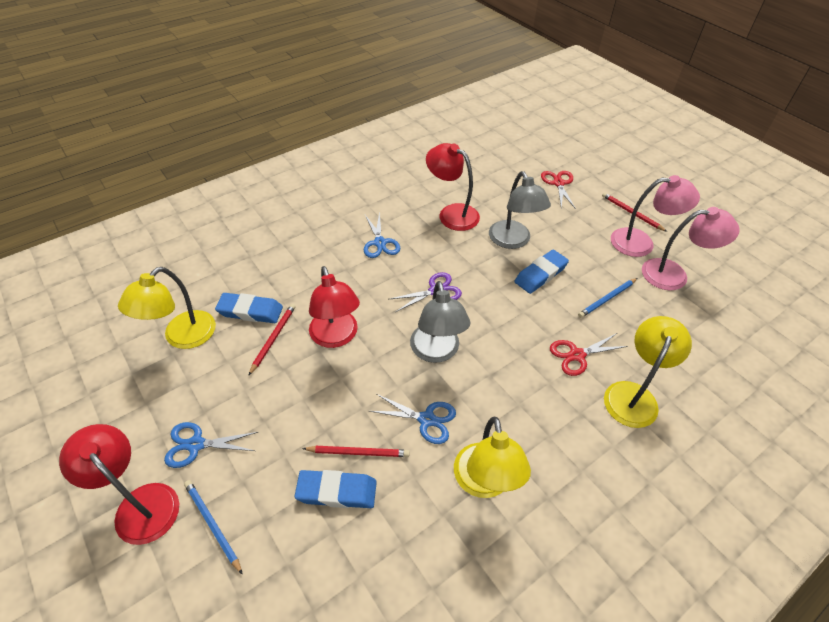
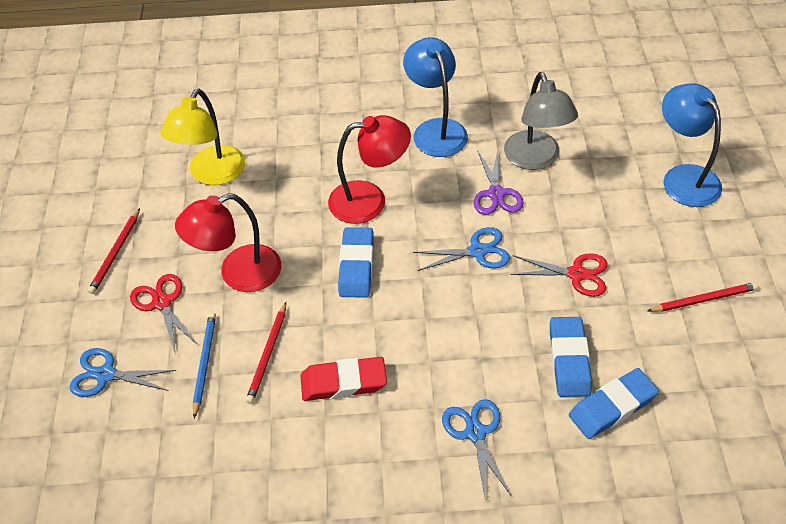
blue lamp: 0 -> 2
blue pencil: 2 -> 1
grey lamp: 2 -> 1
pink lamp: 2 -> 0
red eraser: 0 -> 1
red lamp: 3 -> 2
yellow lamp: 3 -> 1

